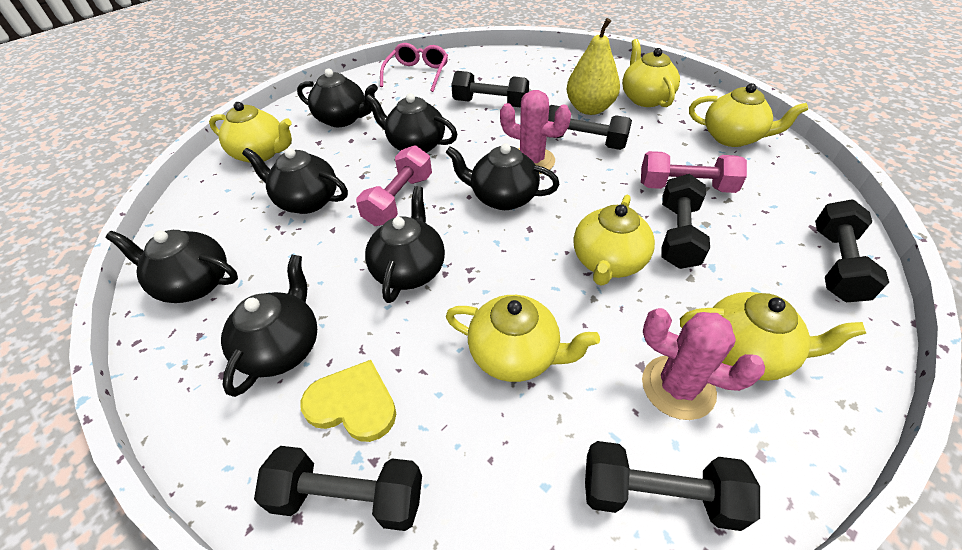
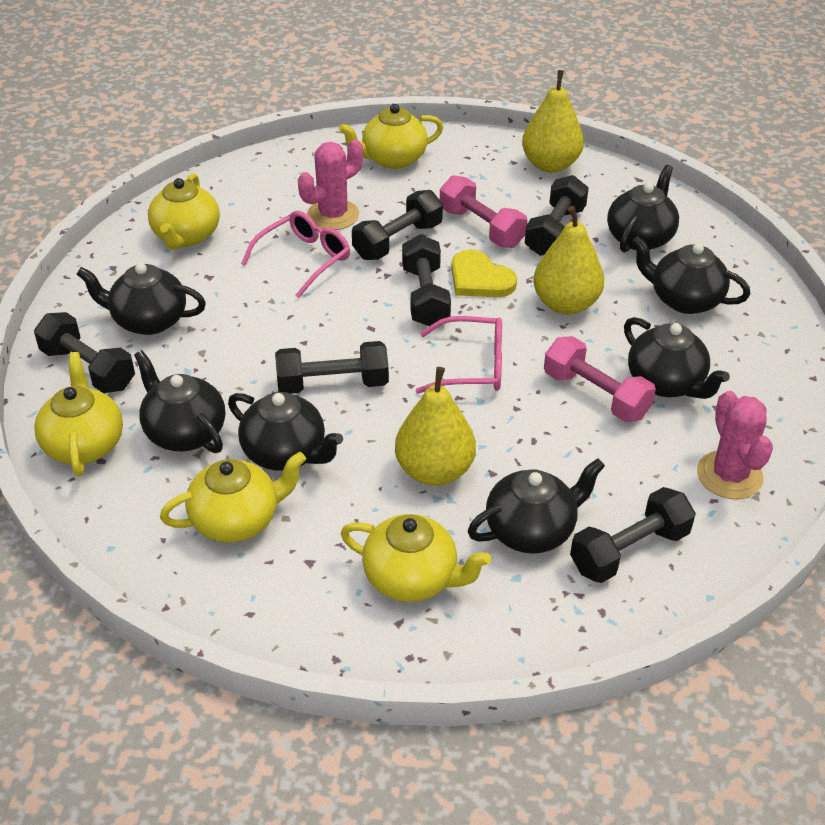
pink glasses: 1 -> 2
yellow pear: 1 -> 3
yellow teapot: 6 -> 5

